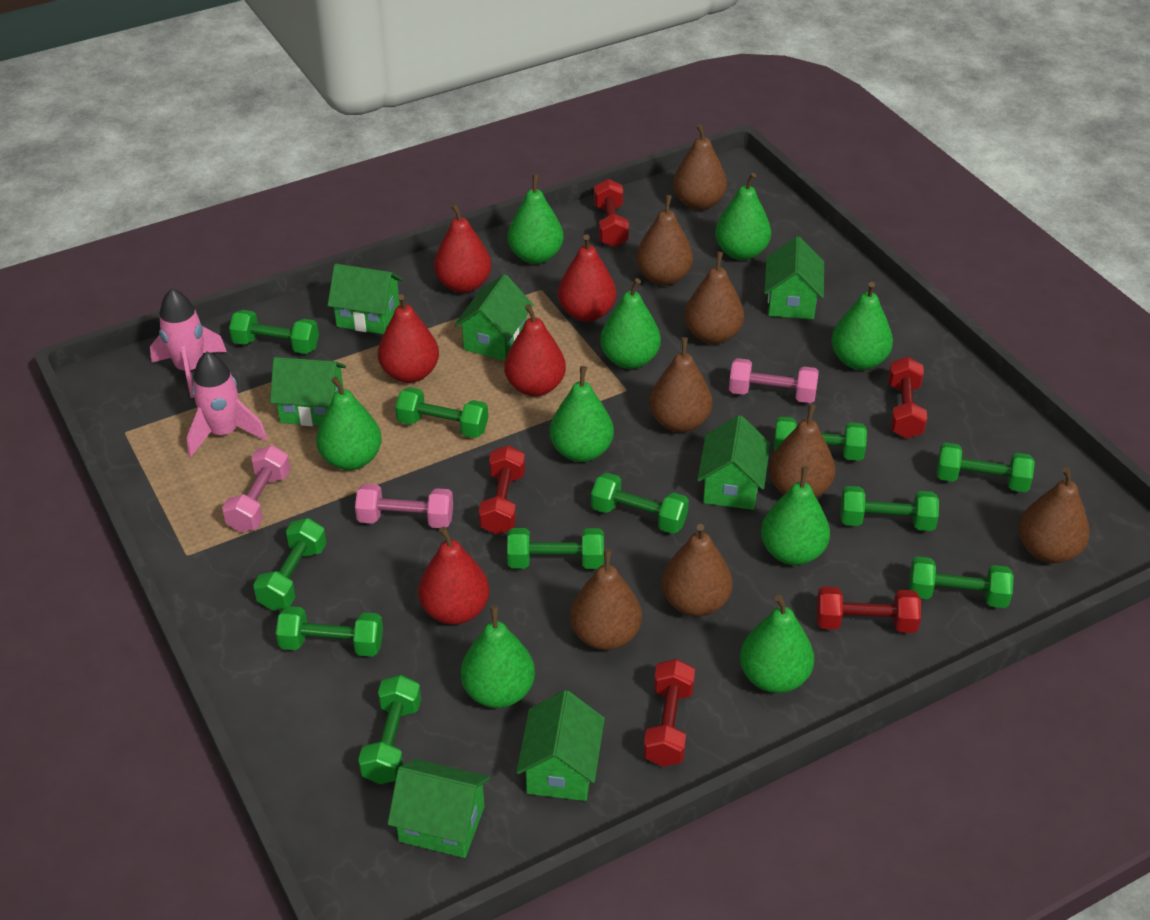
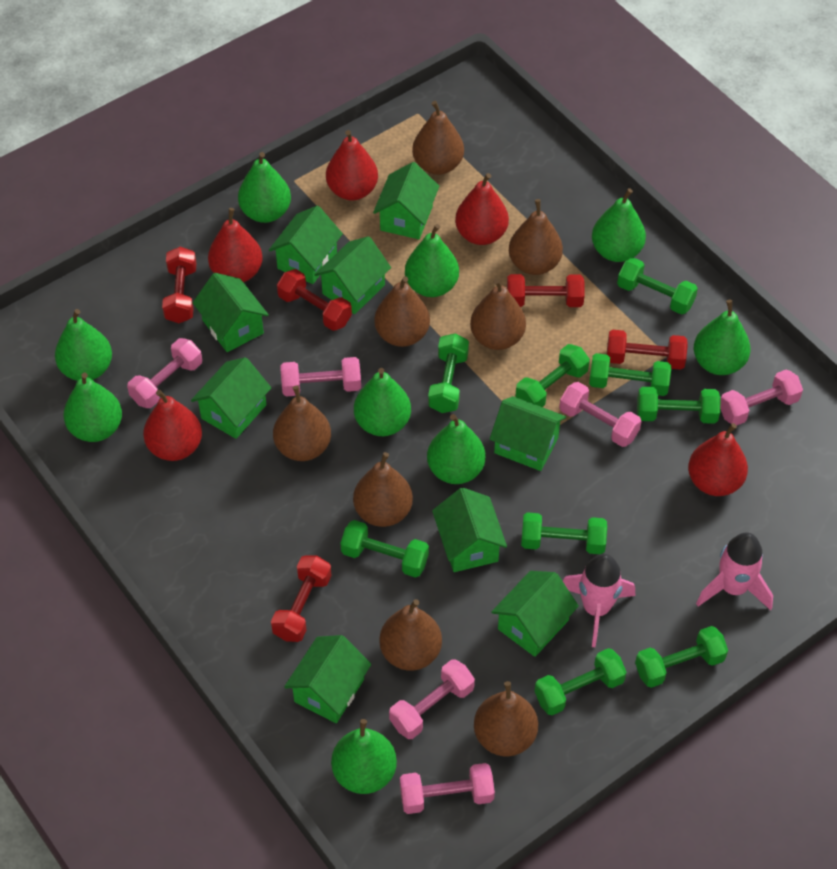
green dumbbell: 11 -> 9
green house: 7 -> 9
pink dumbbell: 3 -> 6

